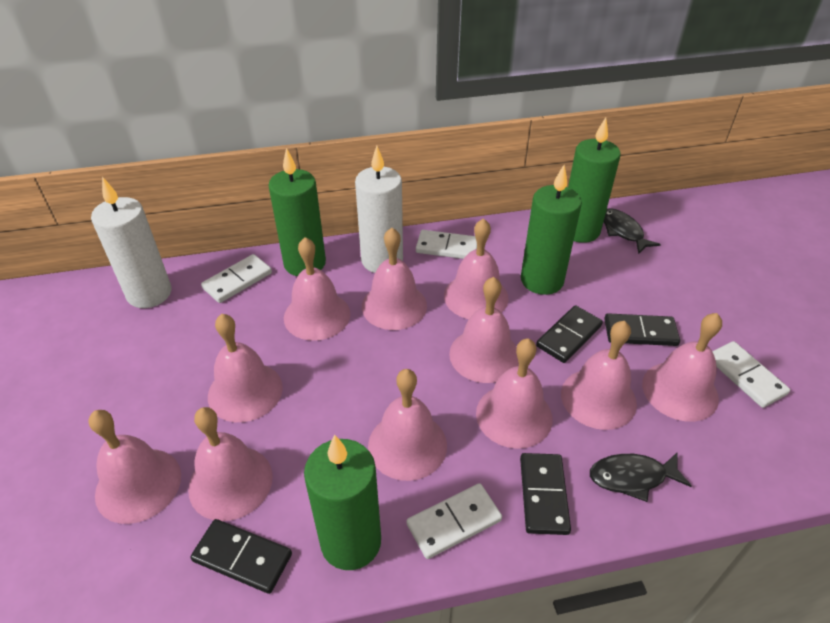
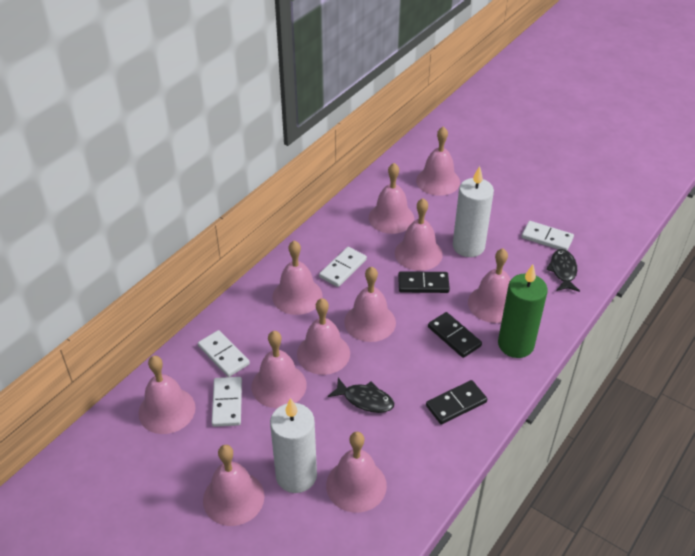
black domino: 4 -> 3
green candle: 4 -> 1

